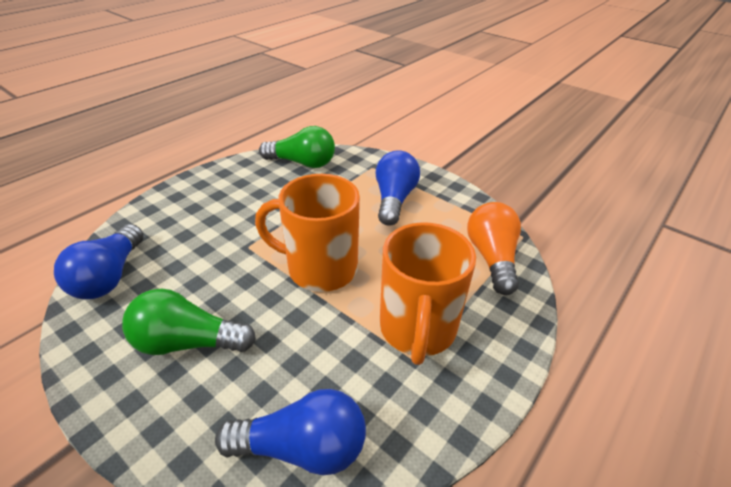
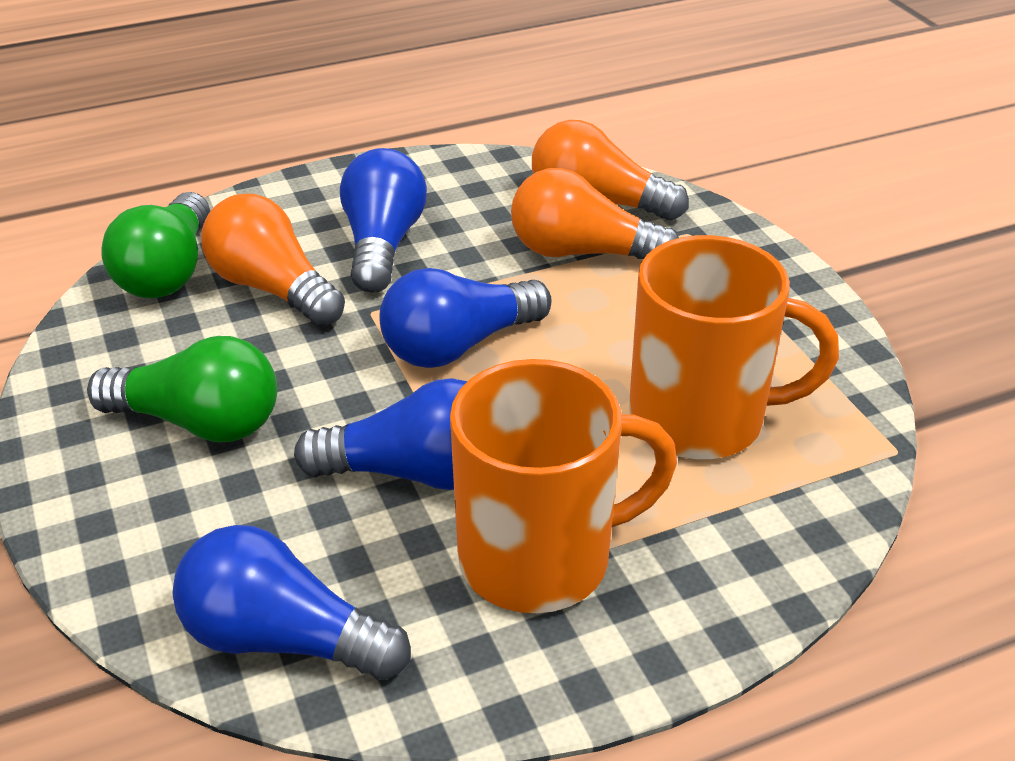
blue light bulb: 3 -> 4
orange light bulb: 1 -> 3

